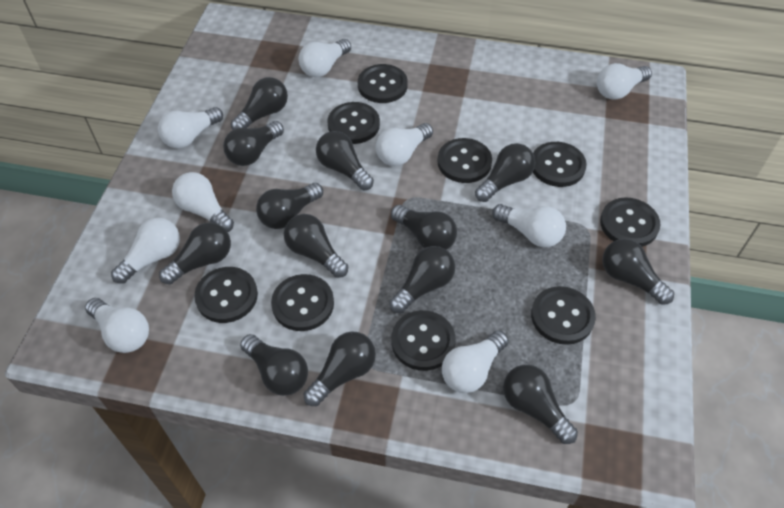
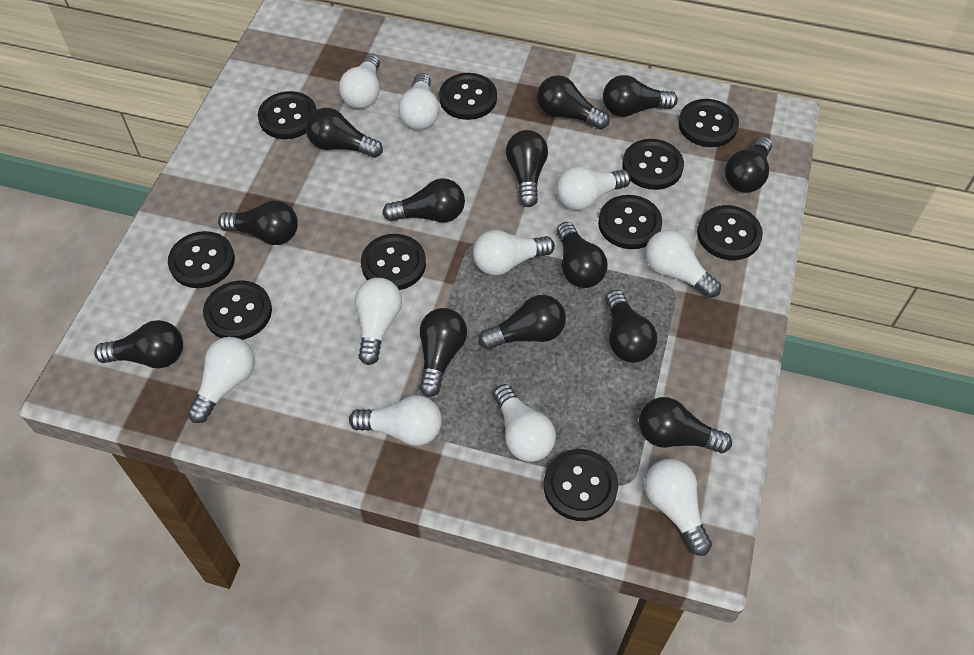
black button: 9 -> 10
white light bulb: 9 -> 10

